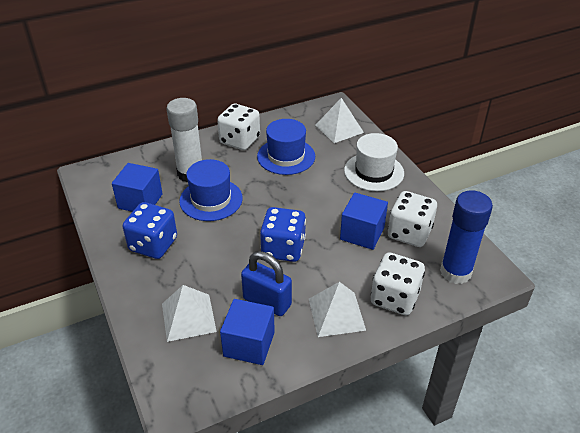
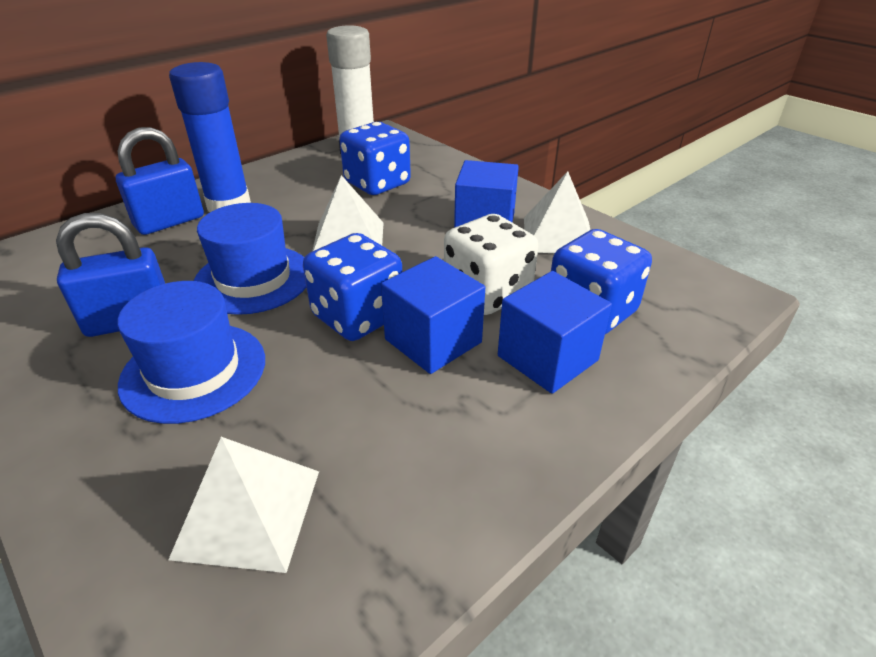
blue dice: 2 -> 3
blue padlock: 1 -> 2
white dice: 3 -> 1
white hat: 1 -> 0

